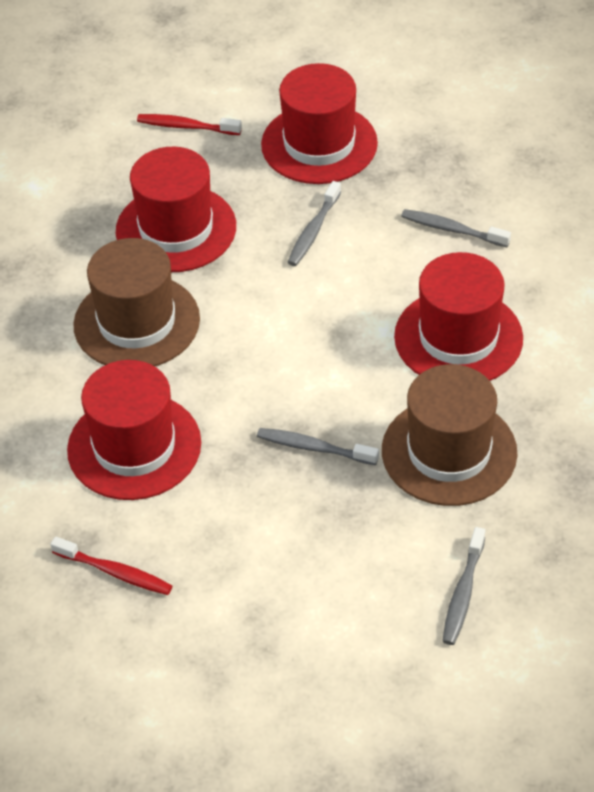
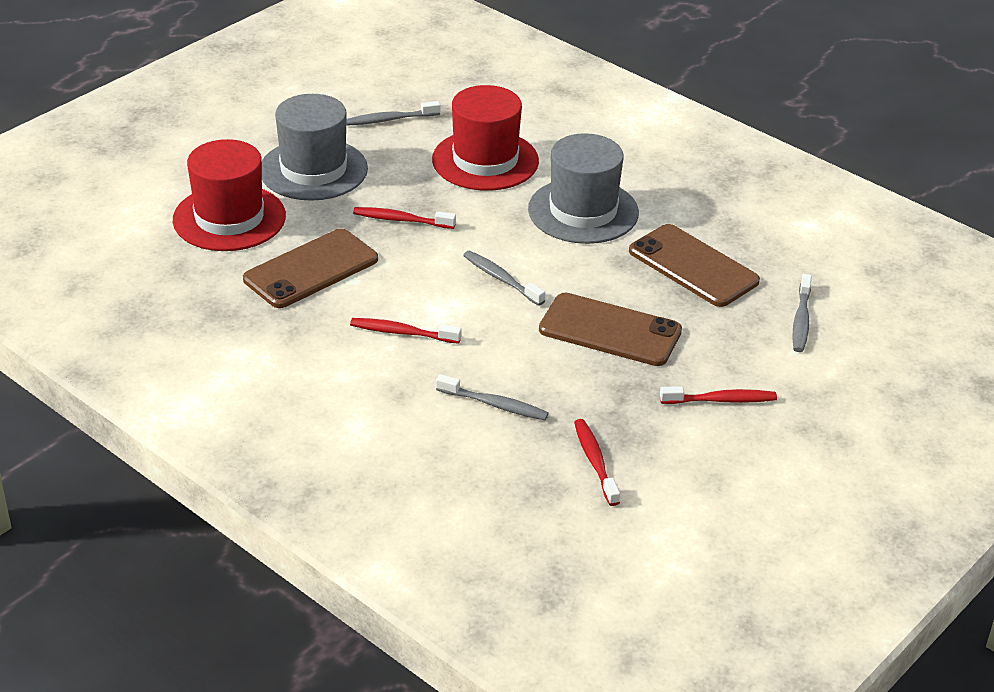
brown hat: 2 -> 0
brown phone: 0 -> 3
grey hat: 0 -> 2
red hat: 4 -> 2
red toothbrush: 2 -> 4

